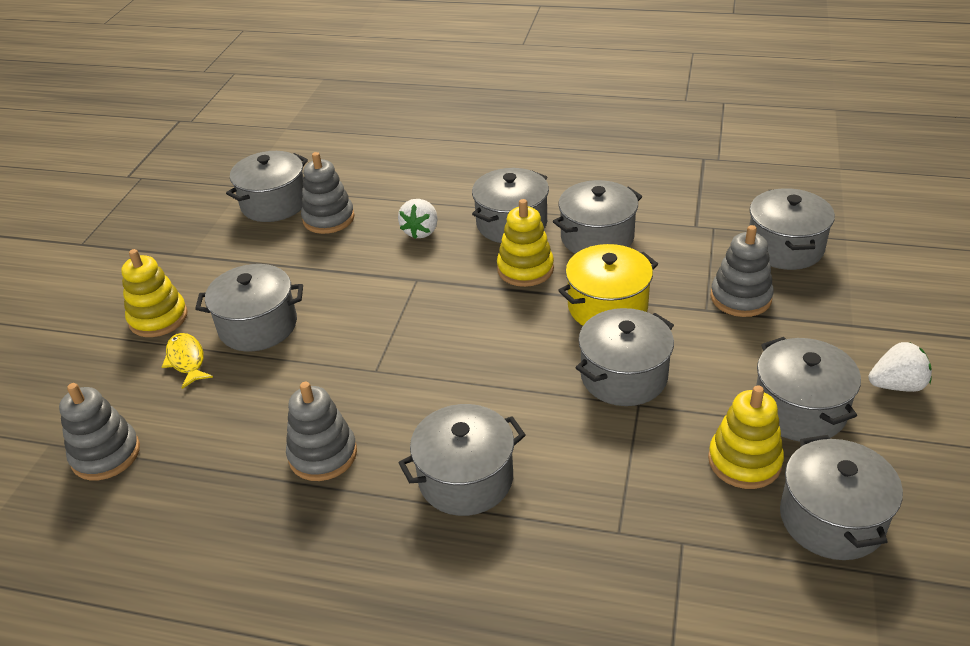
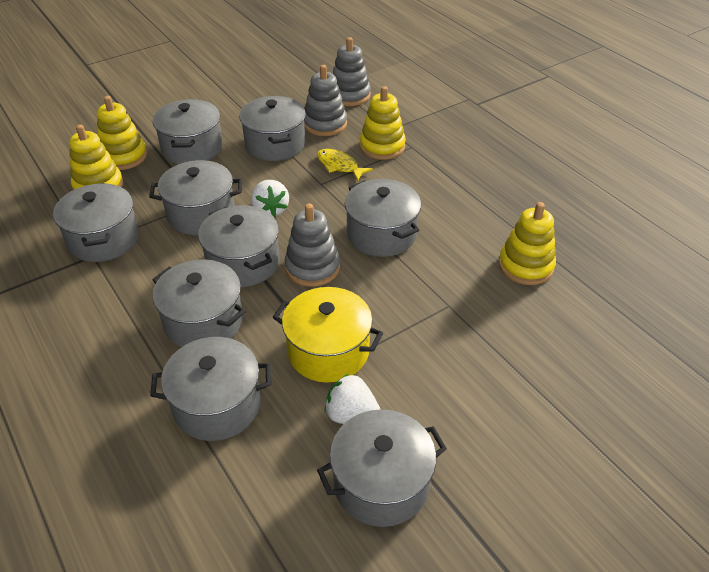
grey stacking toy: 4 -> 3
yellow stacking toy: 3 -> 4

